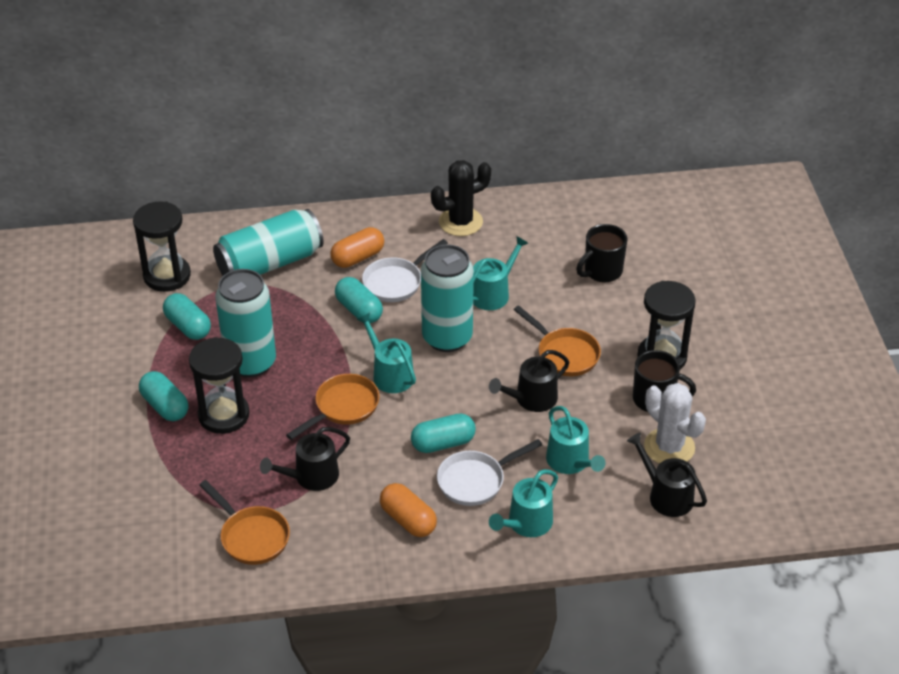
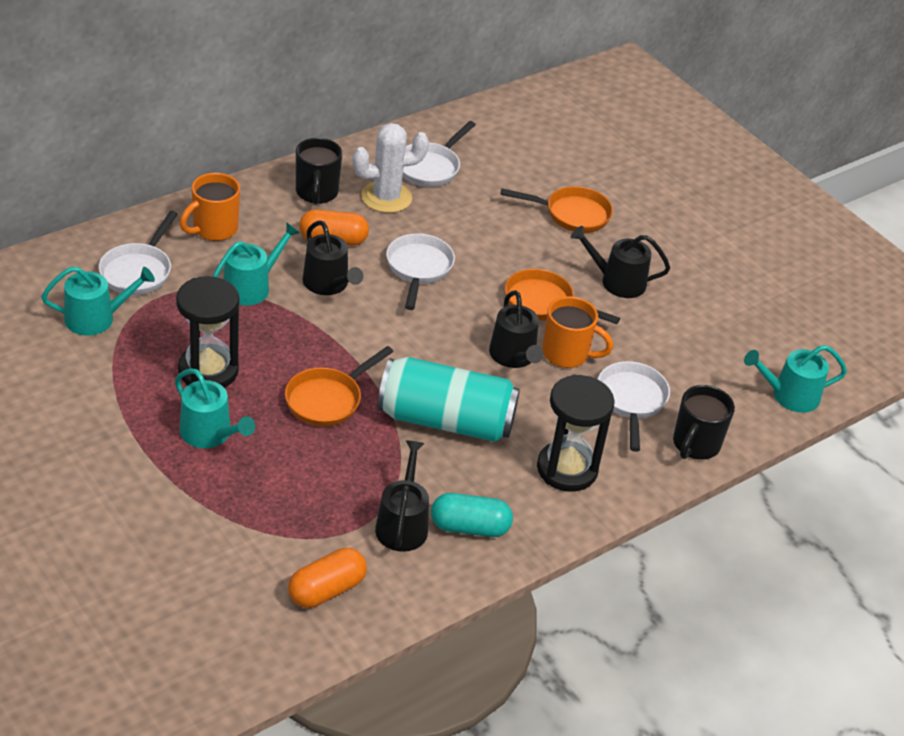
black cactus: 1 -> 0
black hourglass: 3 -> 2
black watering can: 3 -> 4
orange mug: 0 -> 2
turquoise can: 3 -> 1
turquoise capsule: 4 -> 1
white pan: 2 -> 4

